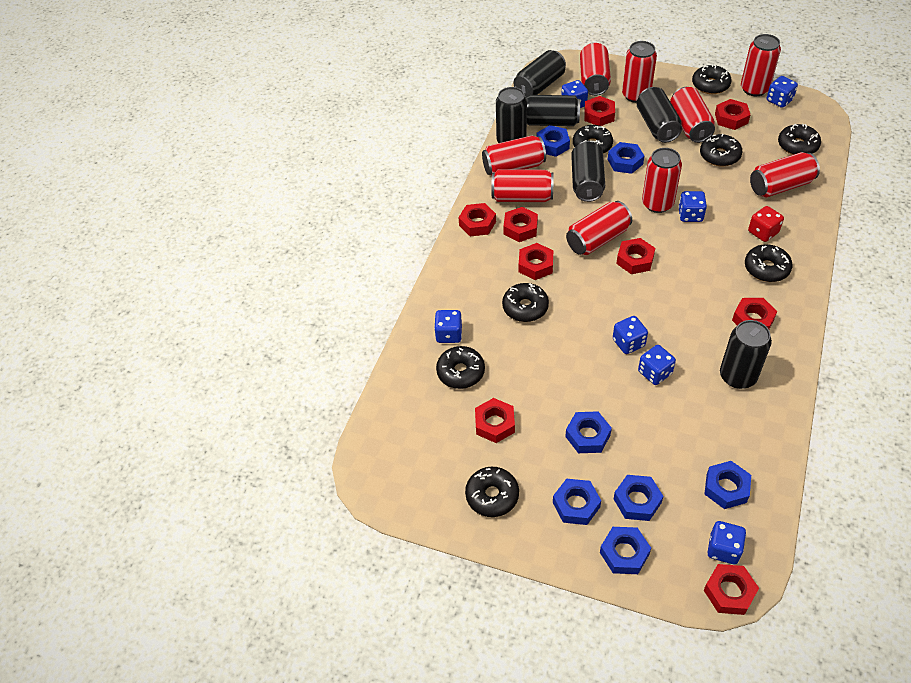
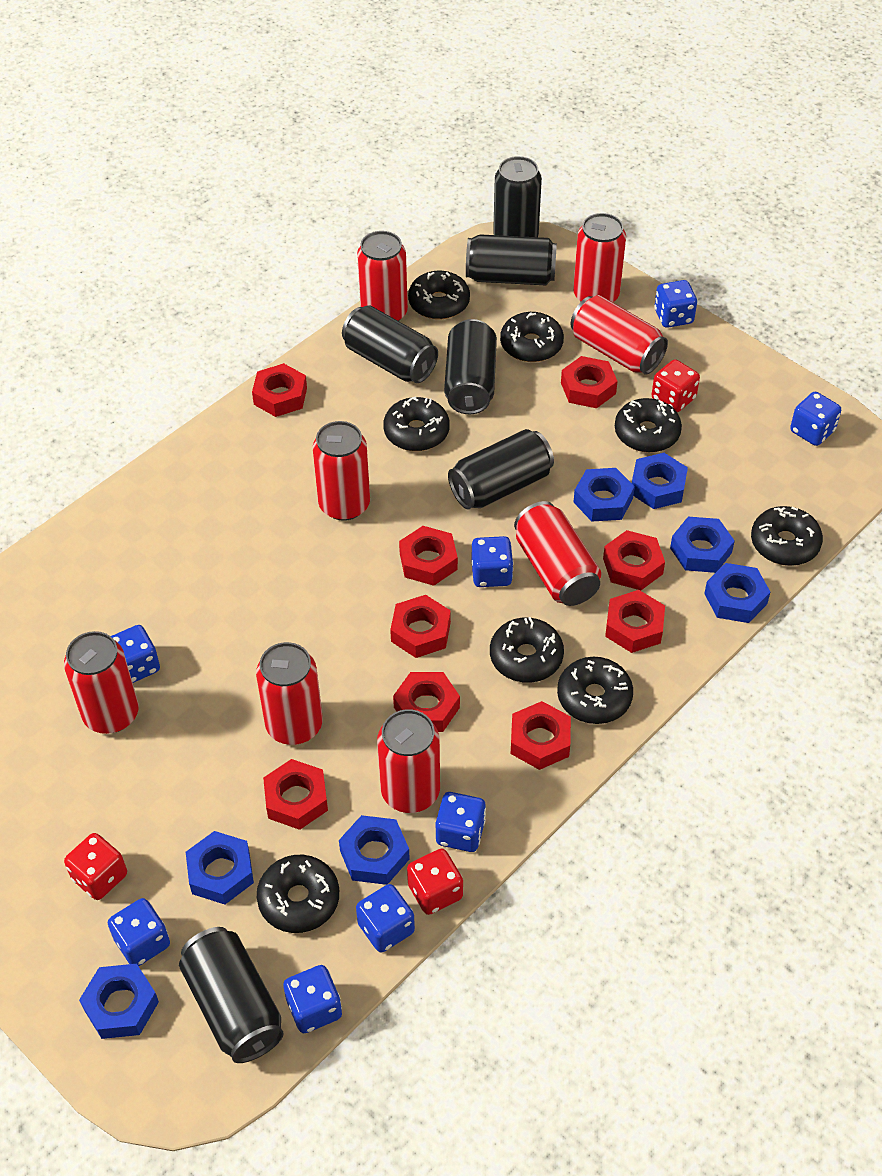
blue dice: 7 -> 8
red can: 9 -> 8
red dice: 1 -> 3

